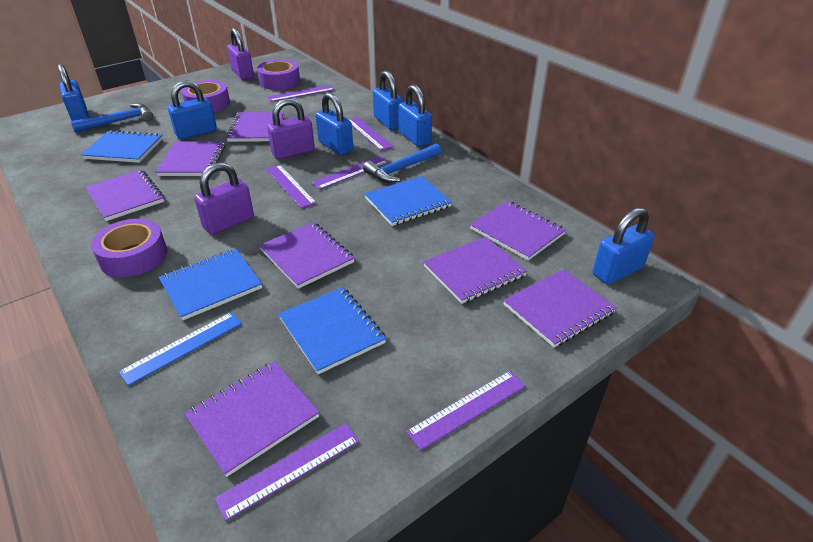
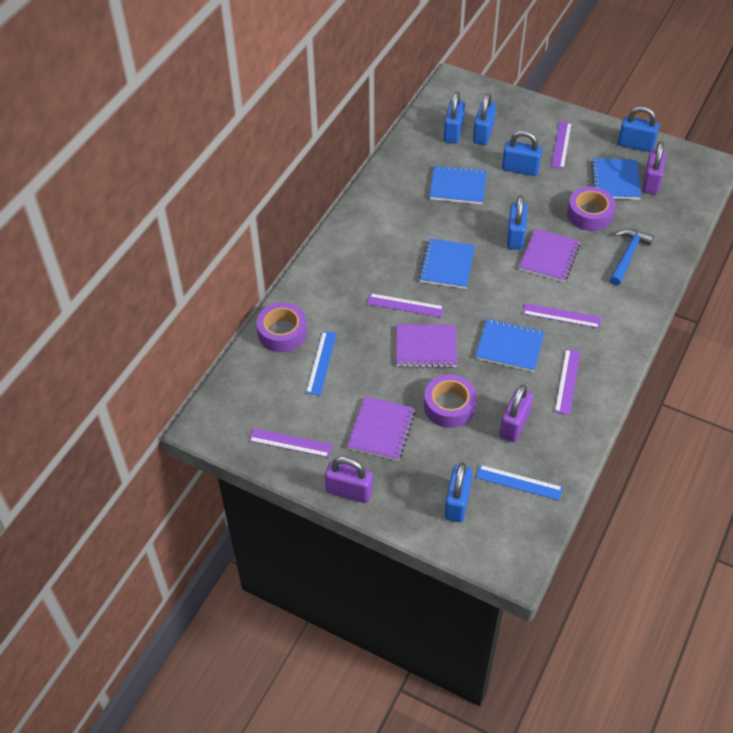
blue hammer: 2 -> 1
blue ruler: 1 -> 2
purple notebook: 8 -> 3
purple ruler: 6 -> 5

